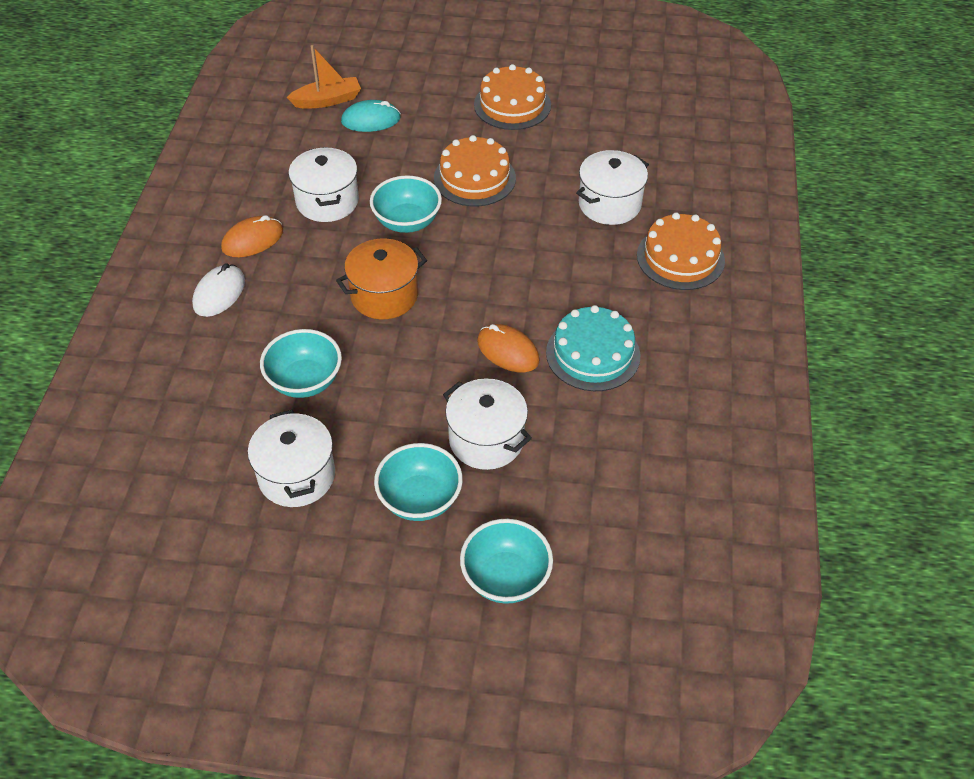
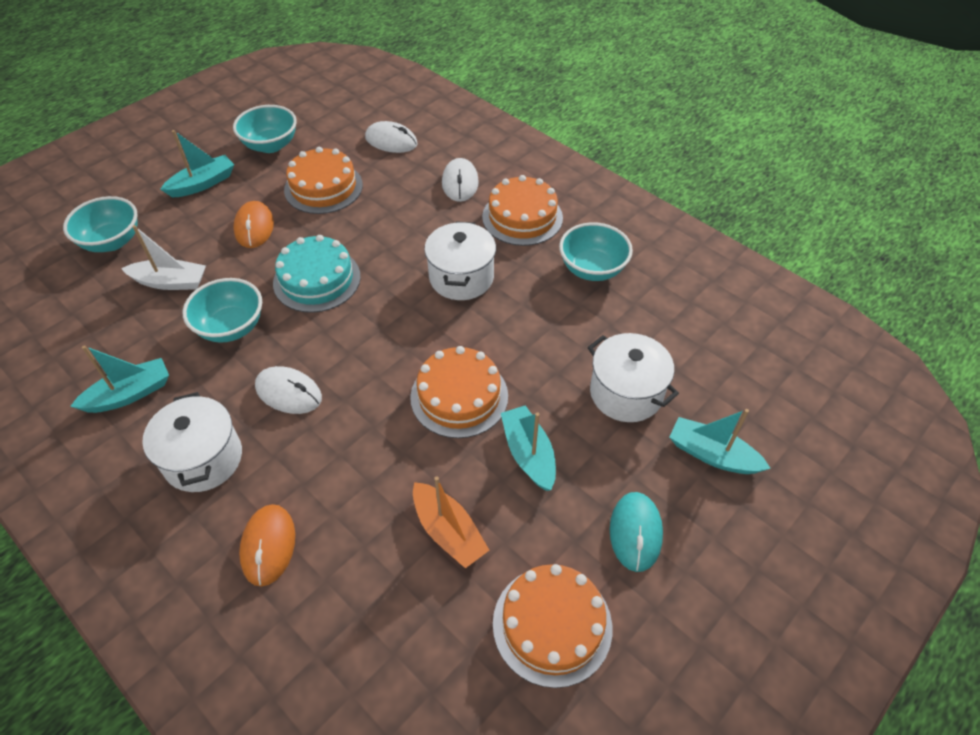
orange cake: 3 -> 4
orange pot: 1 -> 0
turquoise boat: 0 -> 4
white boat: 0 -> 1
white mouse: 1 -> 3
white pot: 4 -> 3

